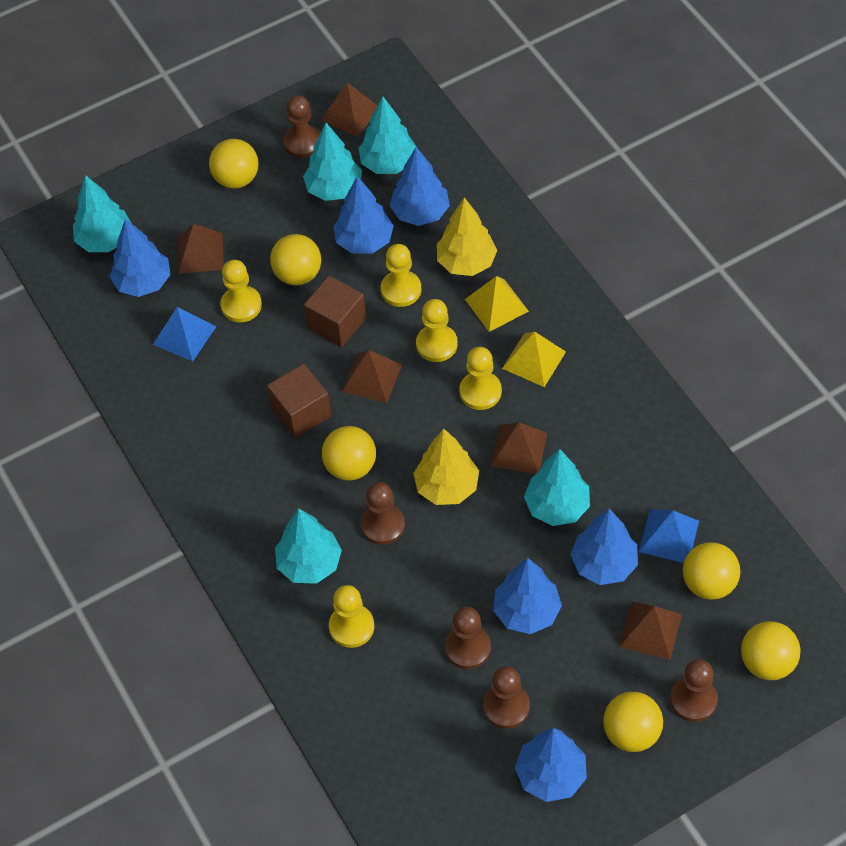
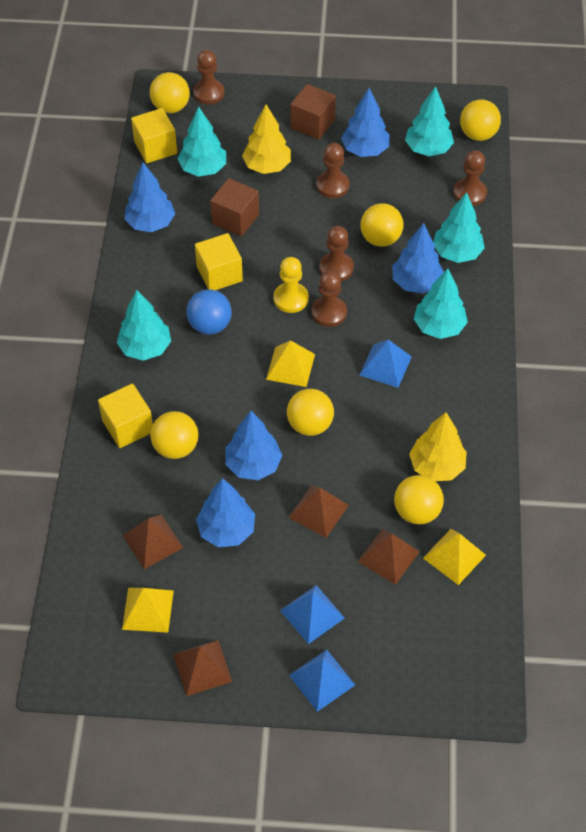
blue ball: 0 -> 1
blue pyramid: 2 -> 3
blue tree: 6 -> 5
brown pyramid: 5 -> 4
yellow cube: 0 -> 3
yellow pawn: 5 -> 1
yellow pyramid: 2 -> 3

